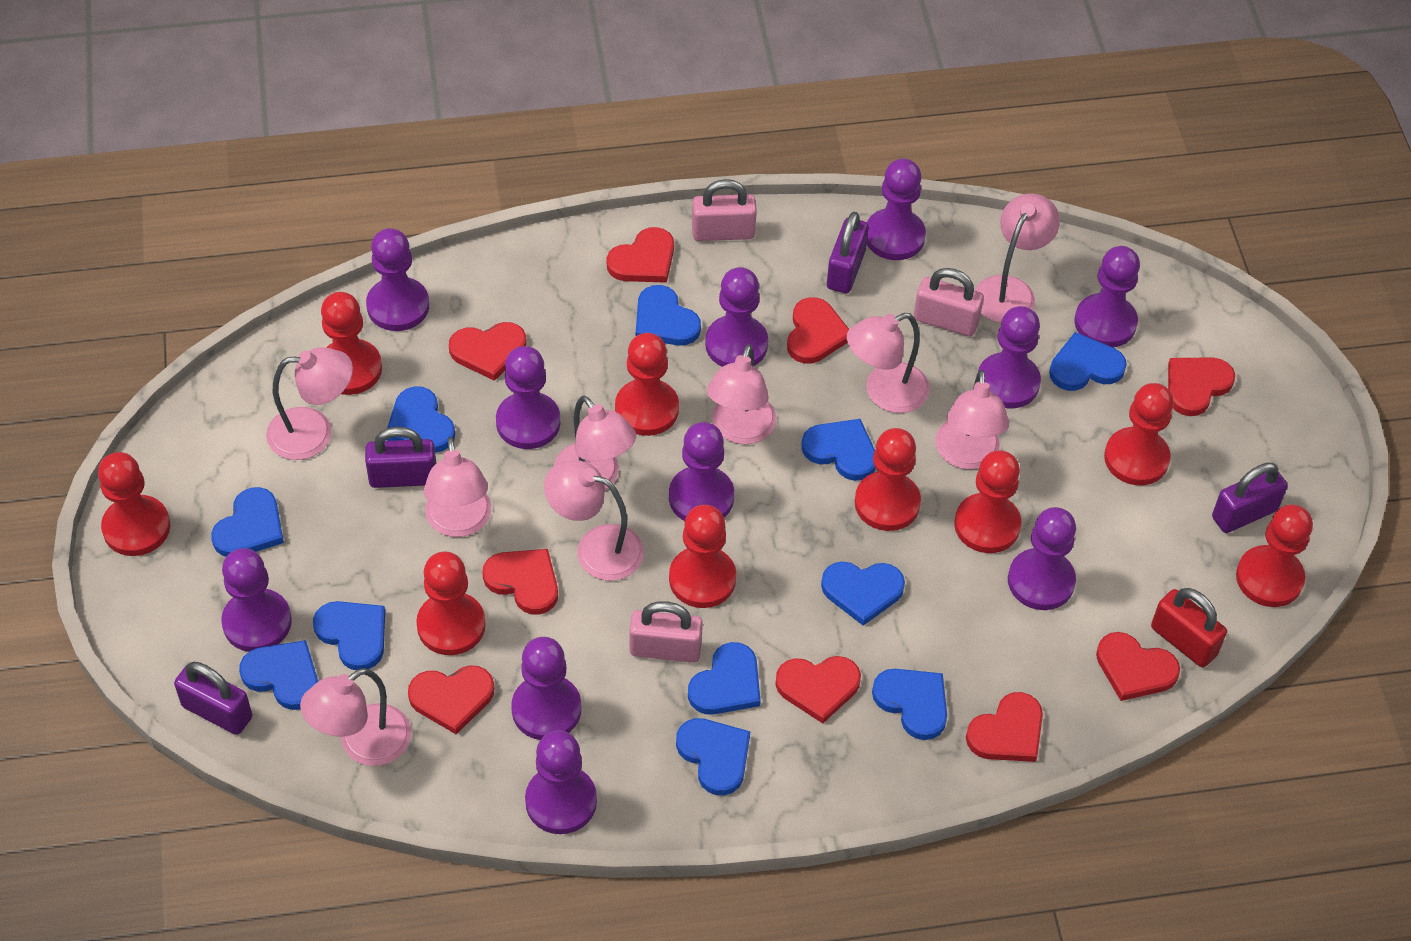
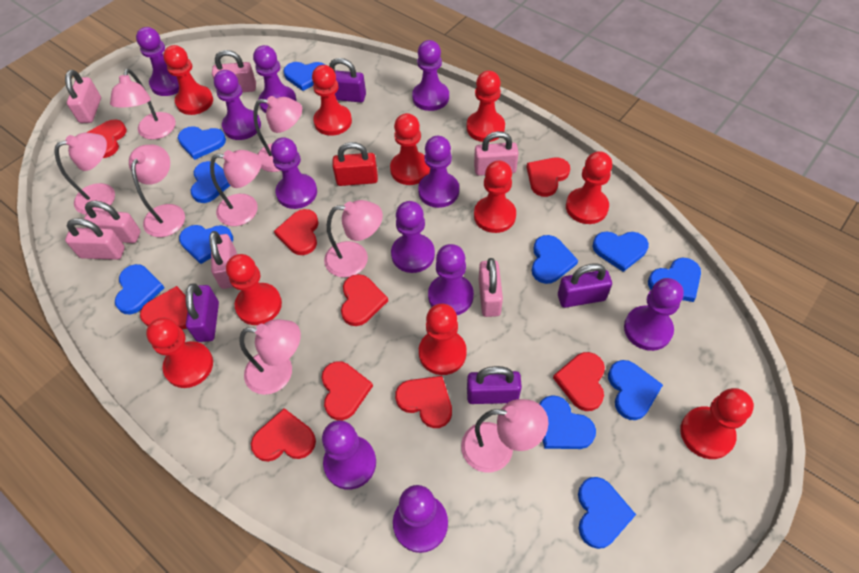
pink lamp: 9 -> 8
pink padlock: 3 -> 7
red pawn: 9 -> 10

